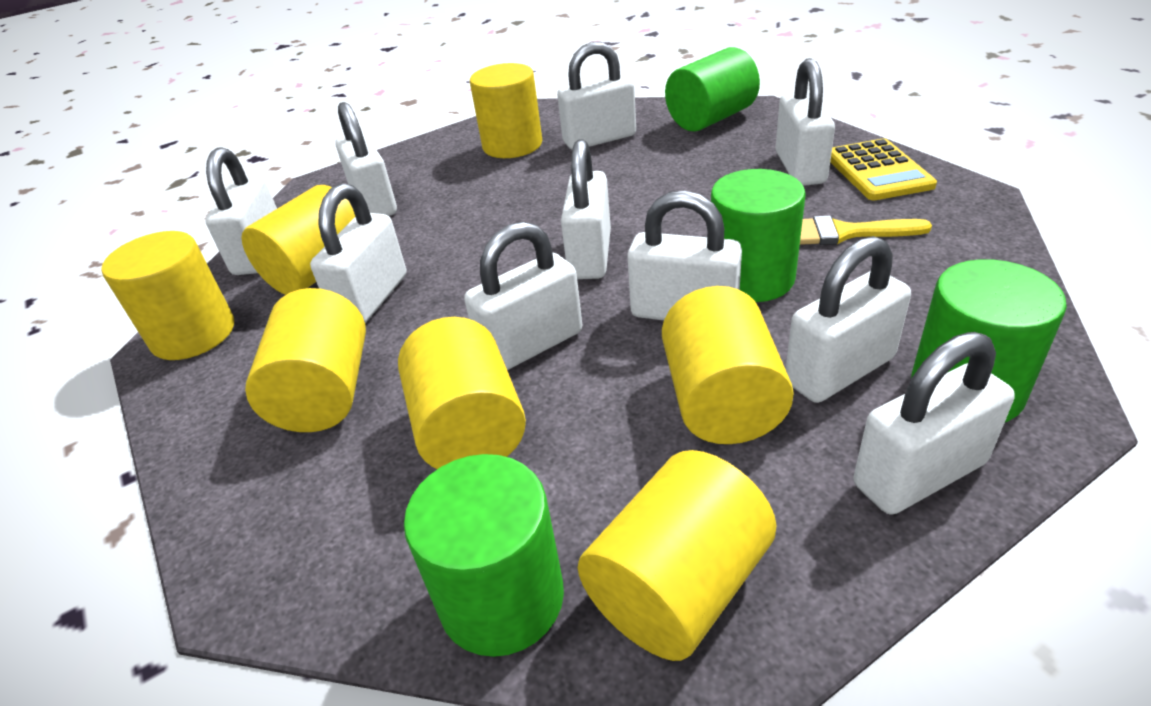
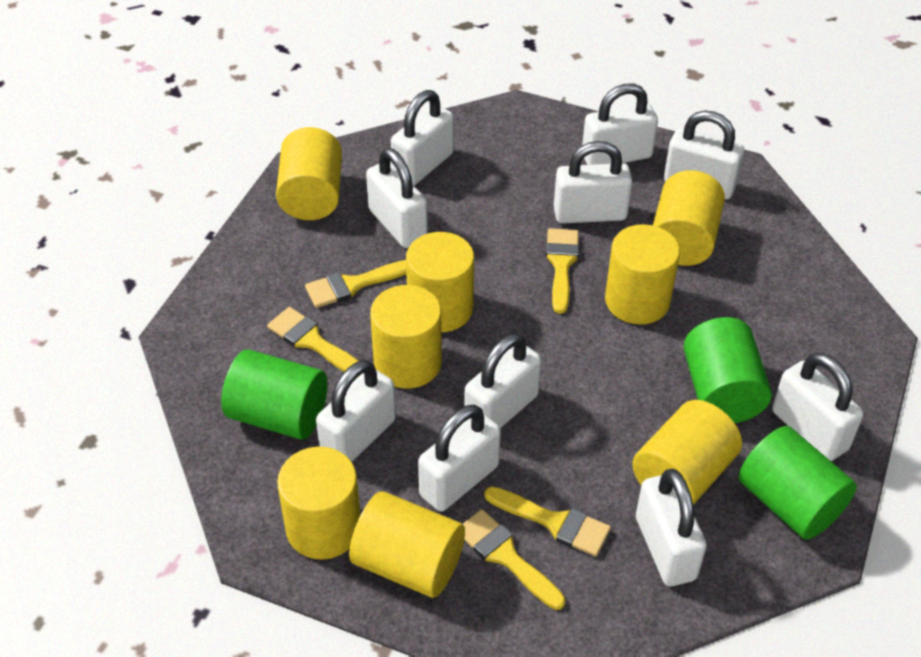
green cylinder: 4 -> 3
yellow brush: 1 -> 5
yellow calculator: 1 -> 0
yellow cylinder: 7 -> 8

